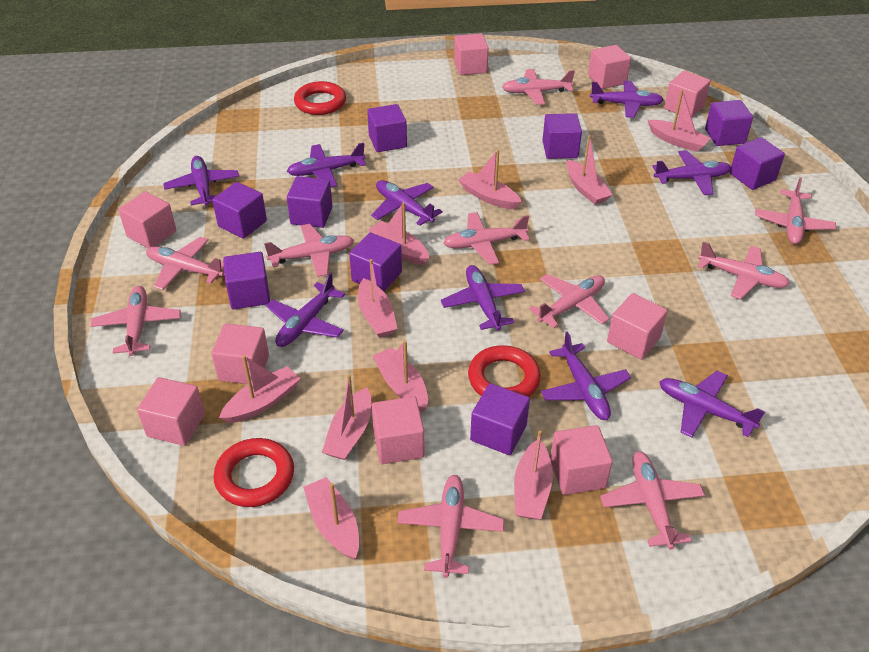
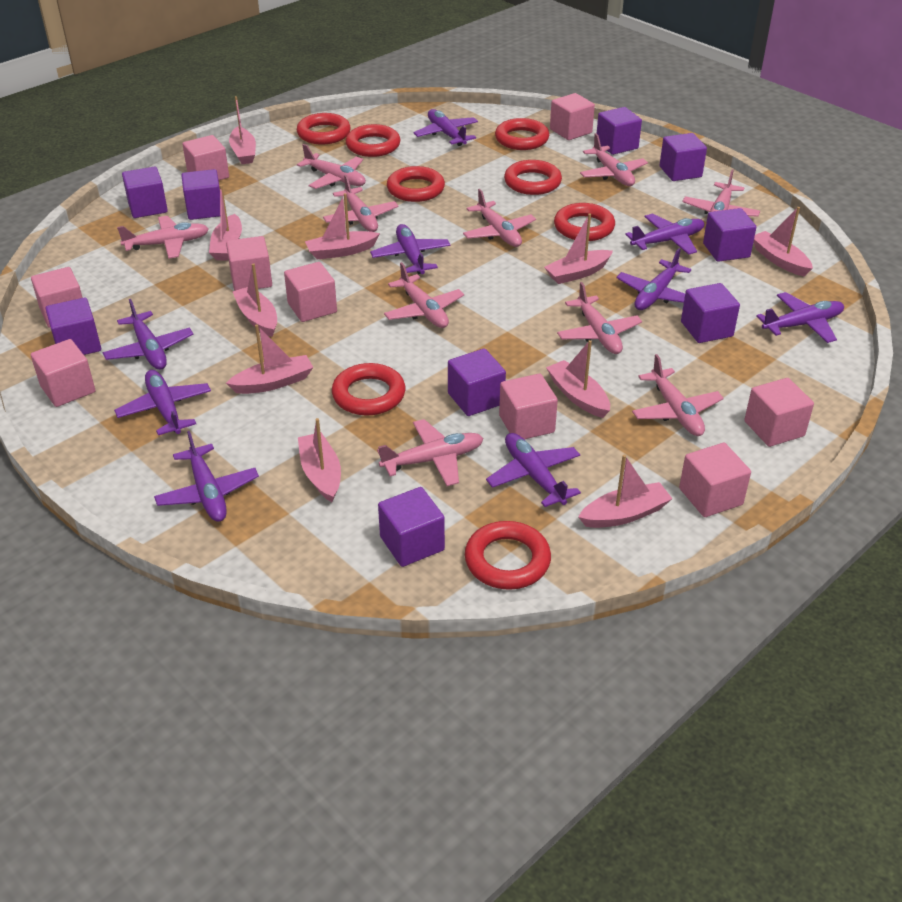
red ring: 3 -> 8

